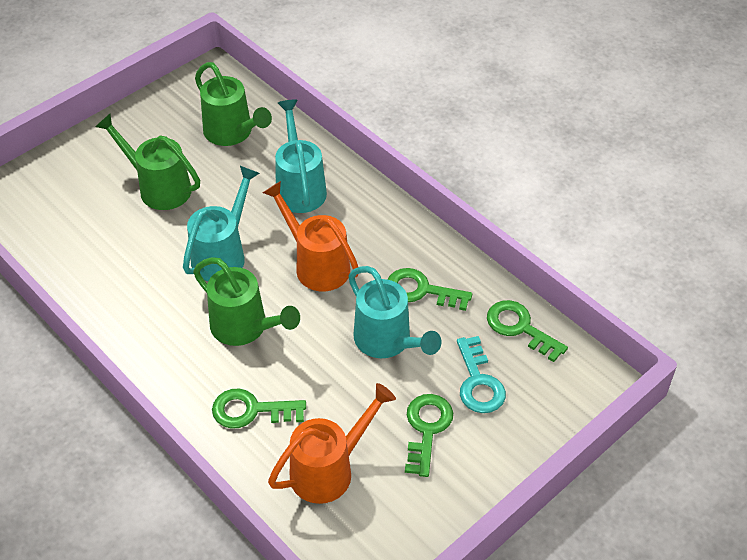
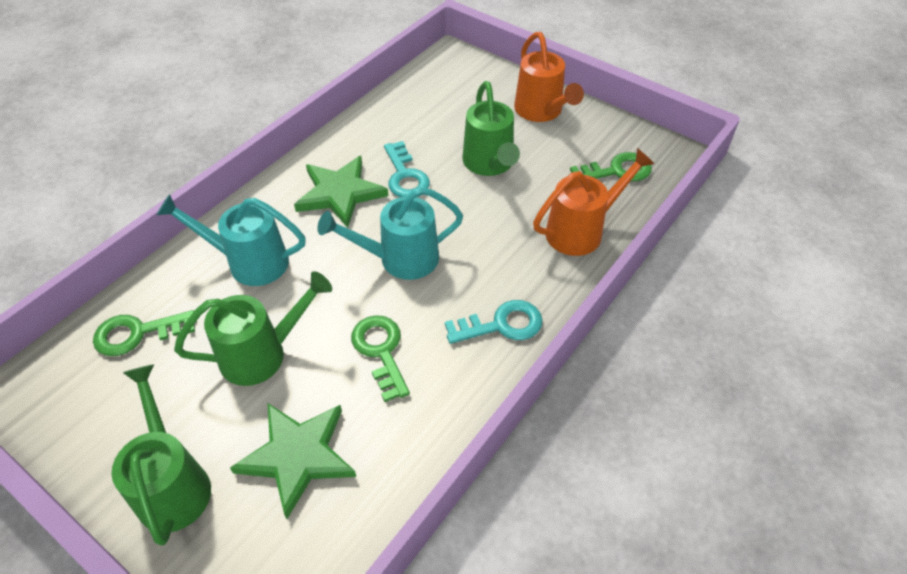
green key: 4 -> 3
green star: 0 -> 2
turquoise key: 1 -> 2
turquoise watering can: 3 -> 2

